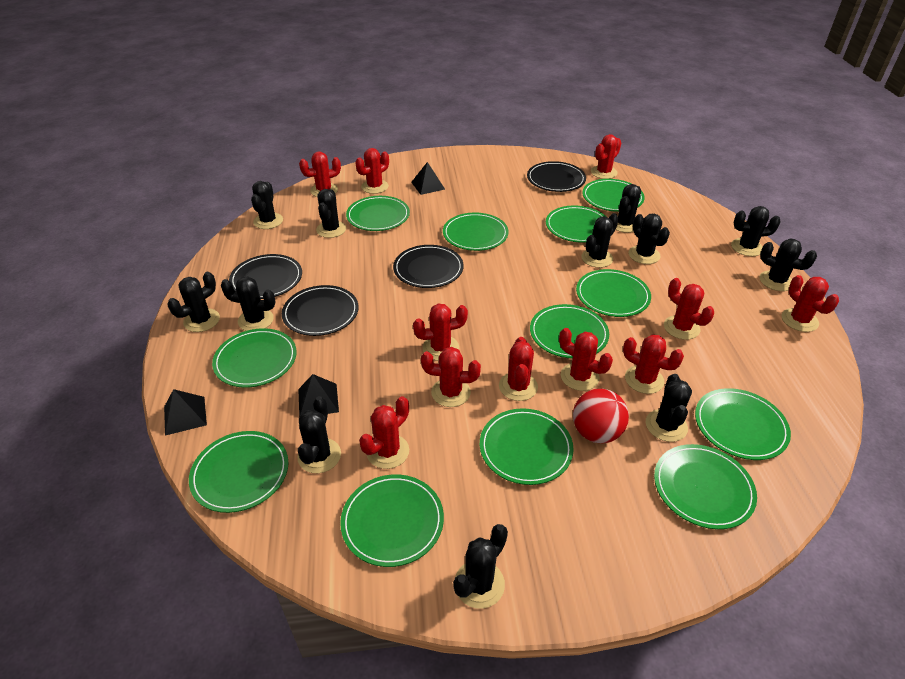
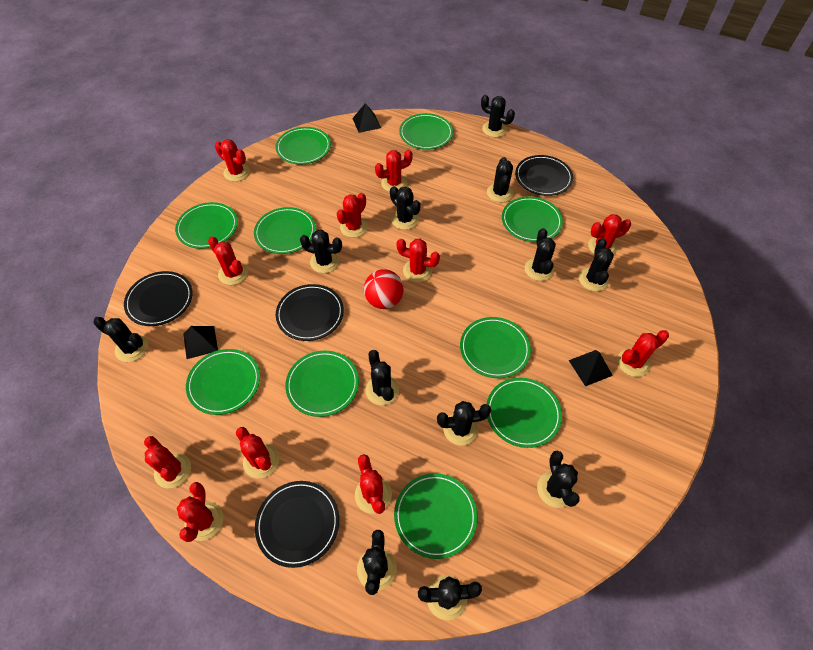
green plate: 12 -> 10

